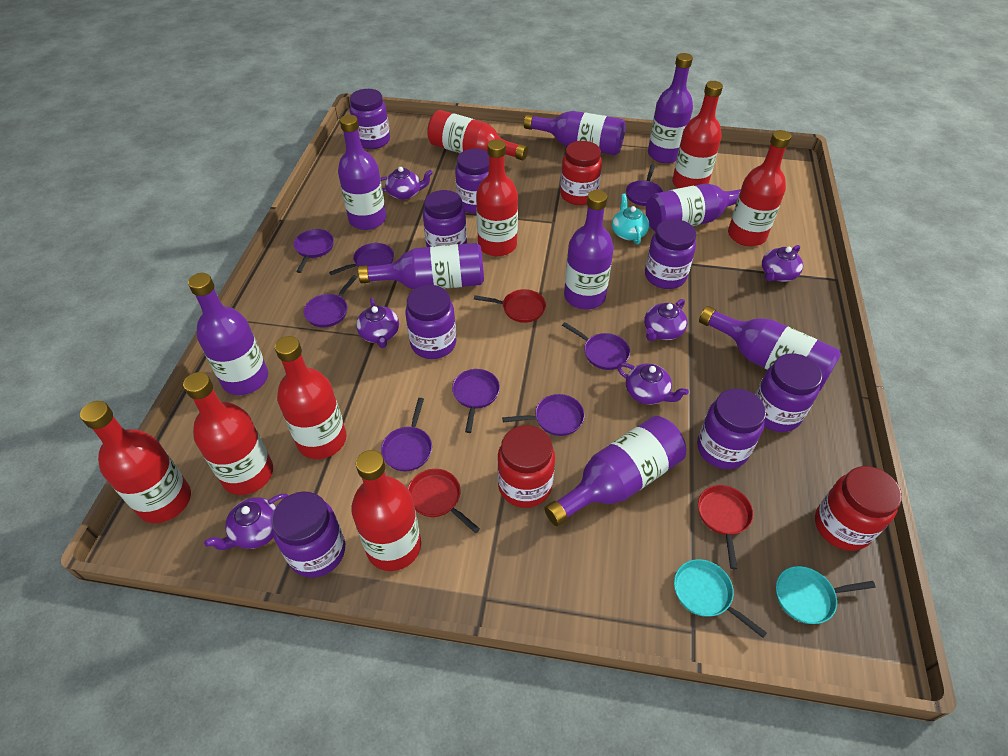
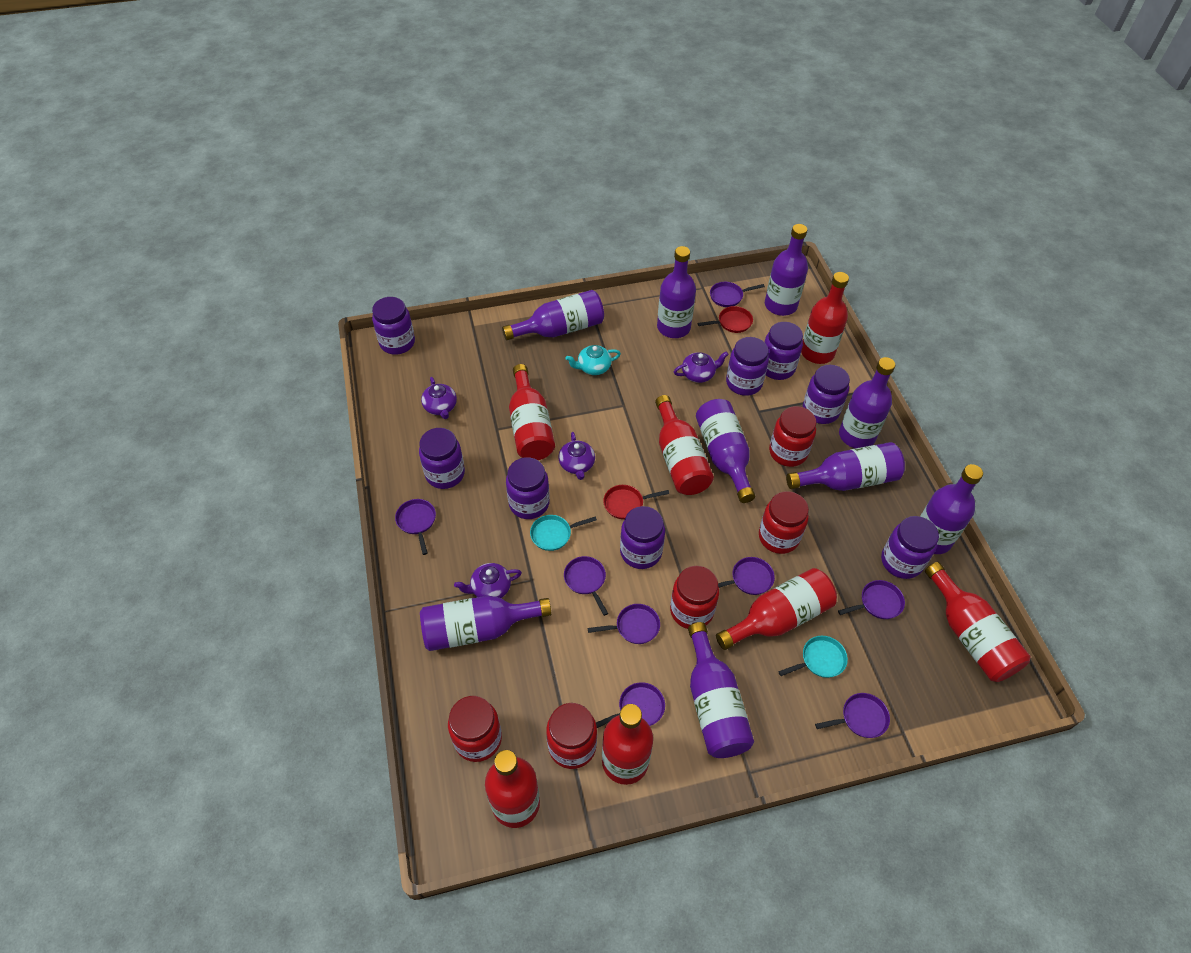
purple teapot: 6 -> 4
red bottle: 8 -> 7
red jar: 3 -> 5
red pan: 3 -> 2

